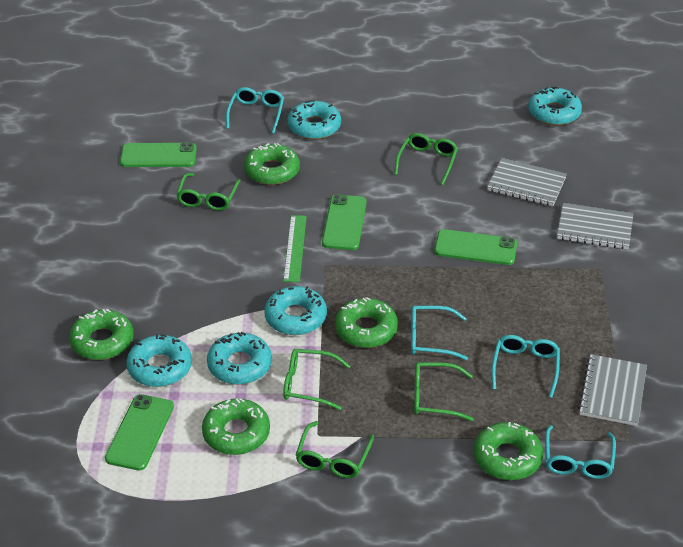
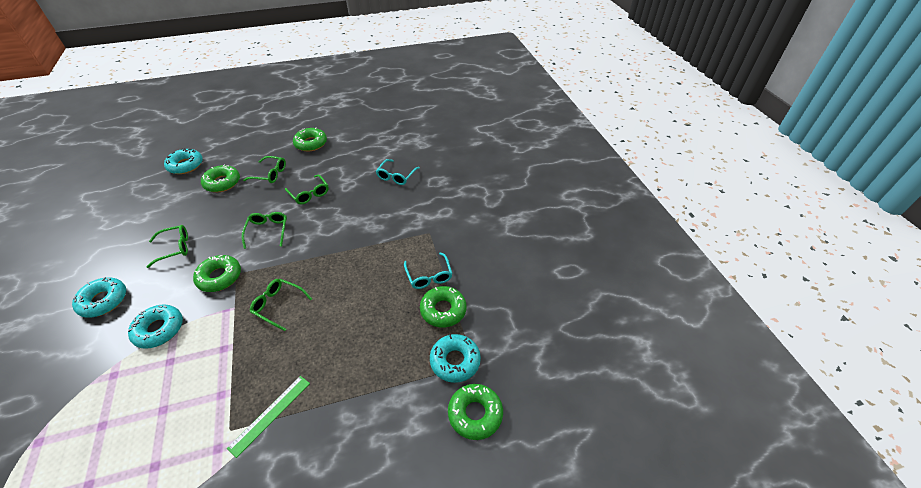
green phone: 4 -> 0
grey notebook: 3 -> 0
turquoise donut: 5 -> 4
turquoise glasses: 4 -> 2

